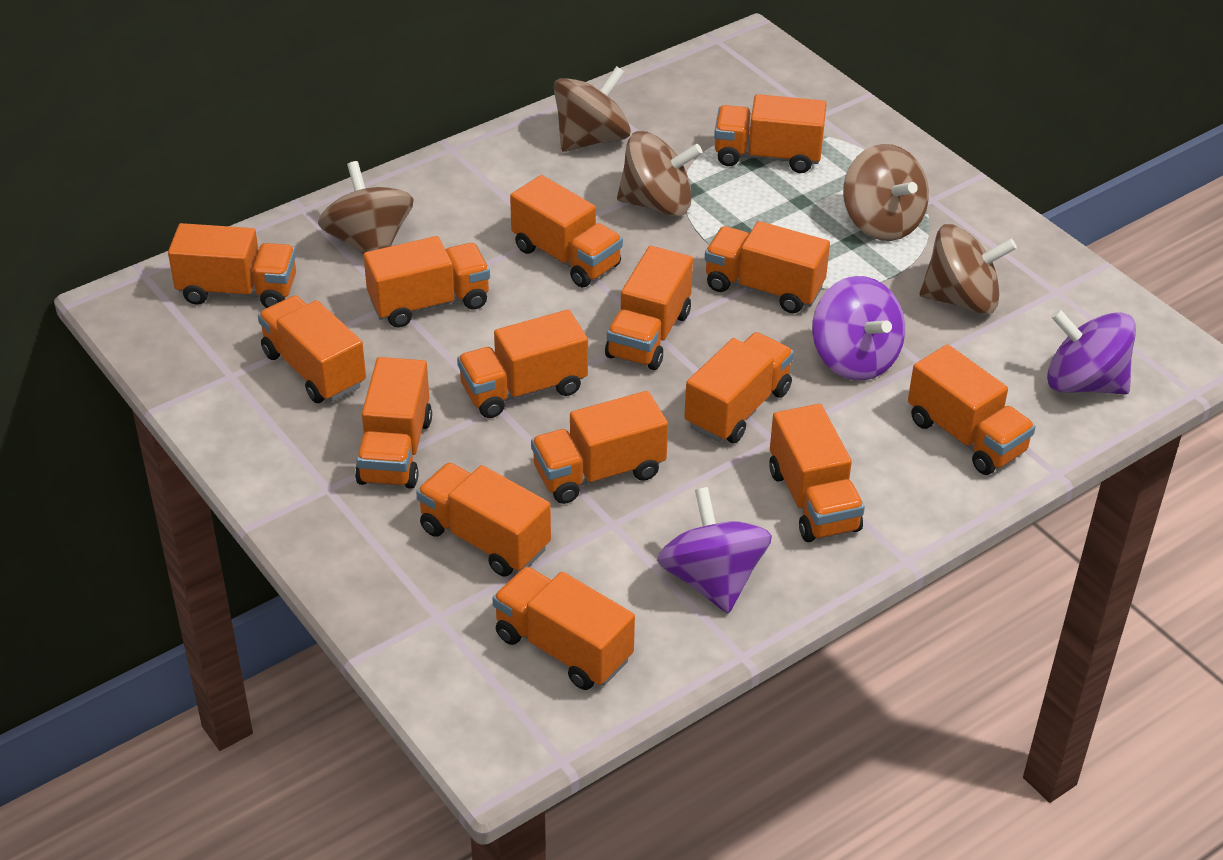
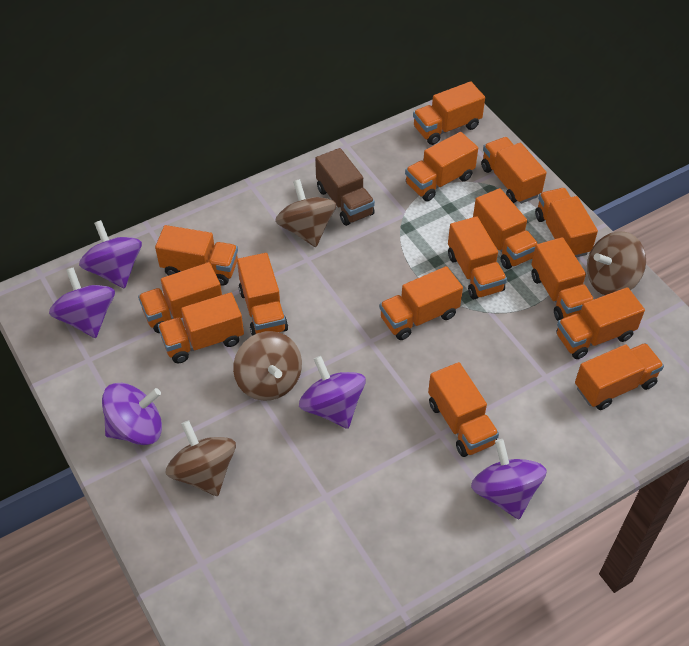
brown spinning top: 5 -> 4
brown truck: 0 -> 1
purple spinning top: 3 -> 5

